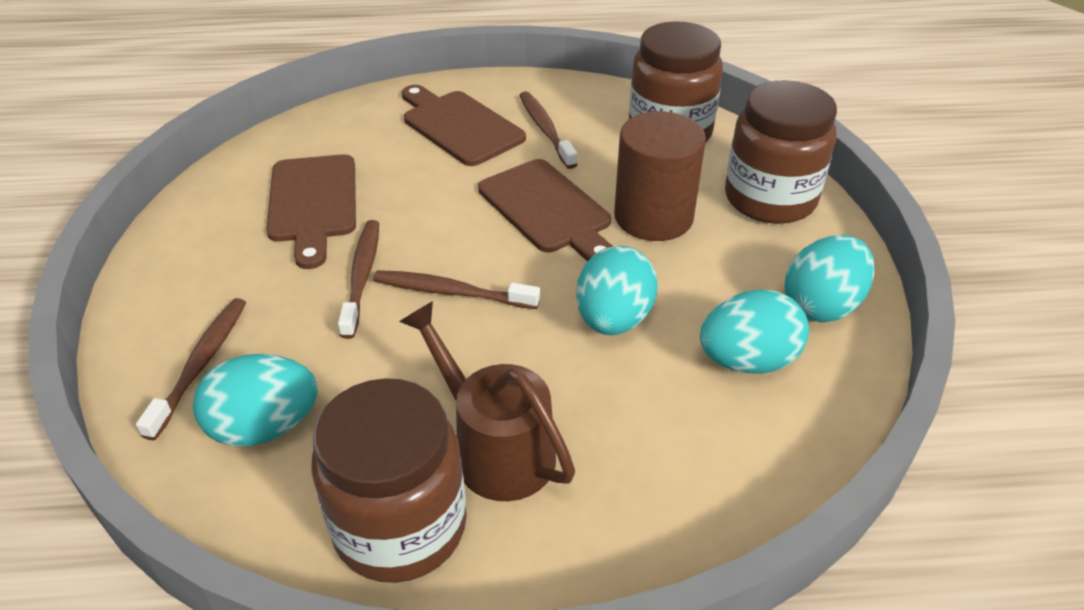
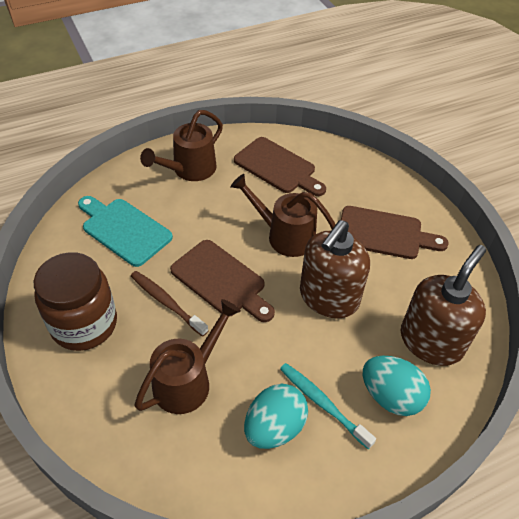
brown cylinder: 1 -> 0
brown jar: 3 -> 1
brown soap dispenser: 0 -> 2
brown toothbrush: 4 -> 1
brown watering can: 1 -> 3
turquoise cutting board: 0 -> 1
turquoise egg: 4 -> 2
turquoise toothbrush: 0 -> 1

